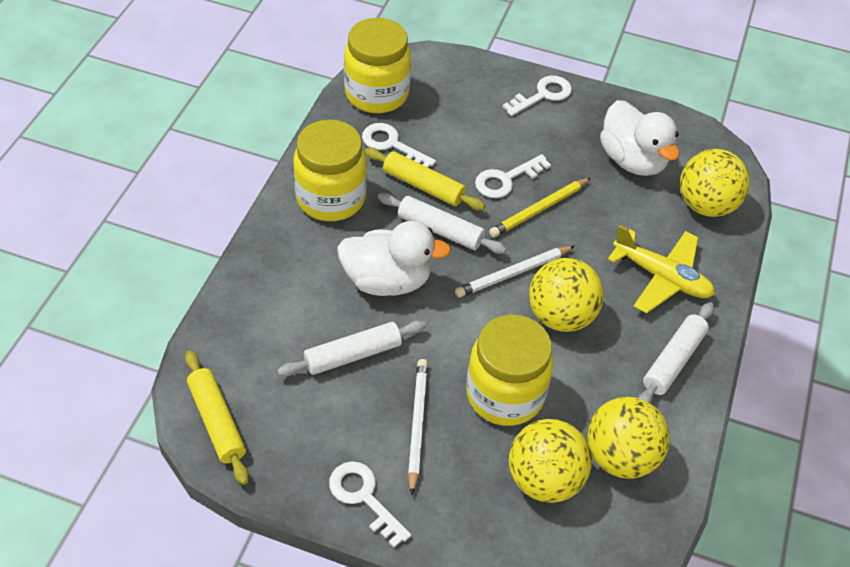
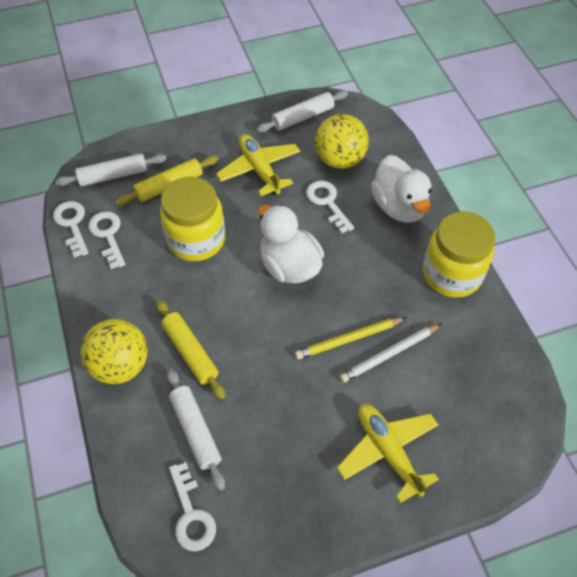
white pencil: 2 -> 1
yellow ball: 4 -> 2
yellow jar: 3 -> 2
yellow plane: 1 -> 2

